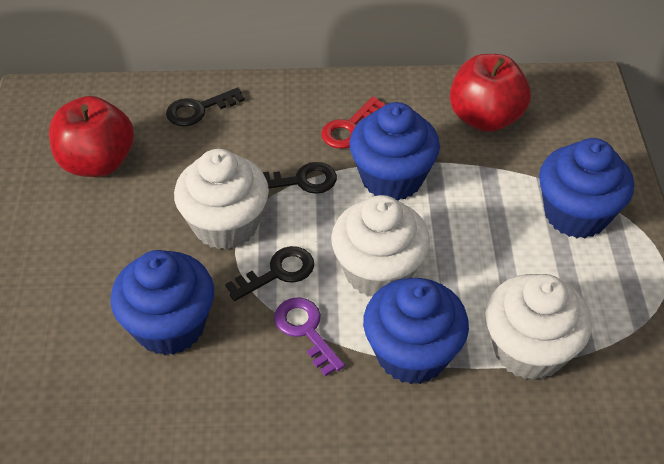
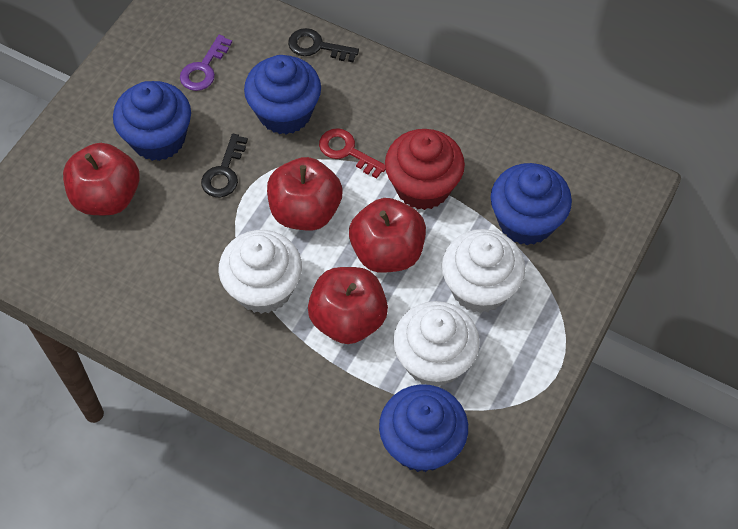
black key: 3 -> 2
red apple: 2 -> 4
red cupcake: 0 -> 1

